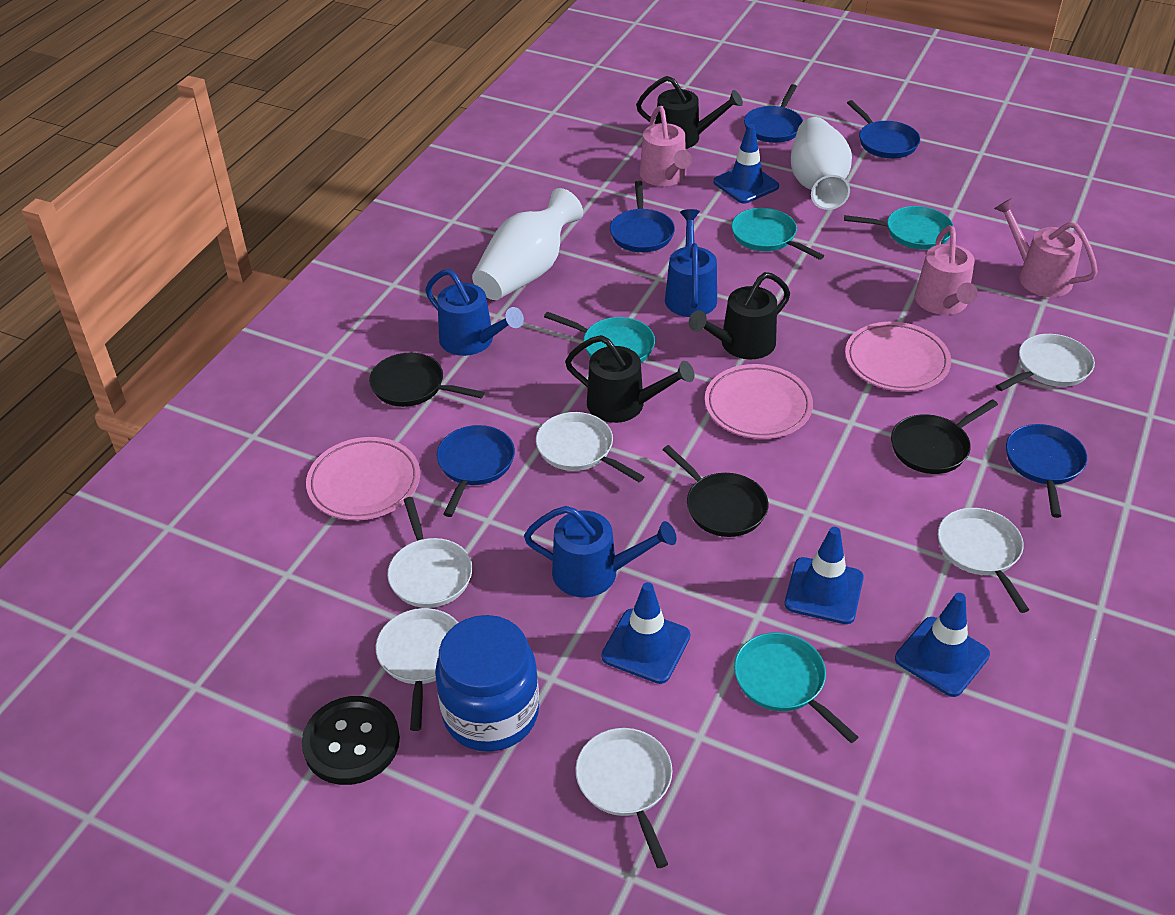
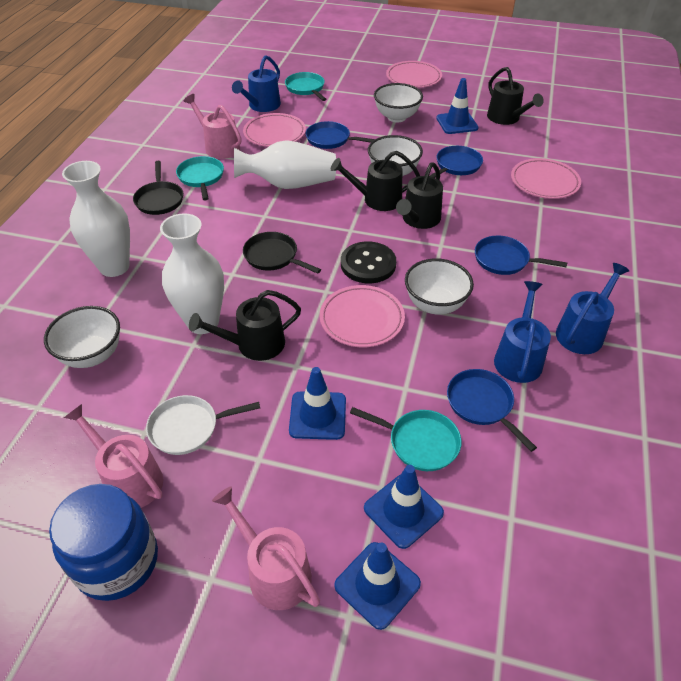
black pan: 3 -> 2
black watering can: 3 -> 4
blue pan: 5 -> 4
pink plate: 3 -> 4
turquoise pan: 4 -> 3
white bowl: 0 -> 4
white pan: 6 -> 1
white vase: 2 -> 3

